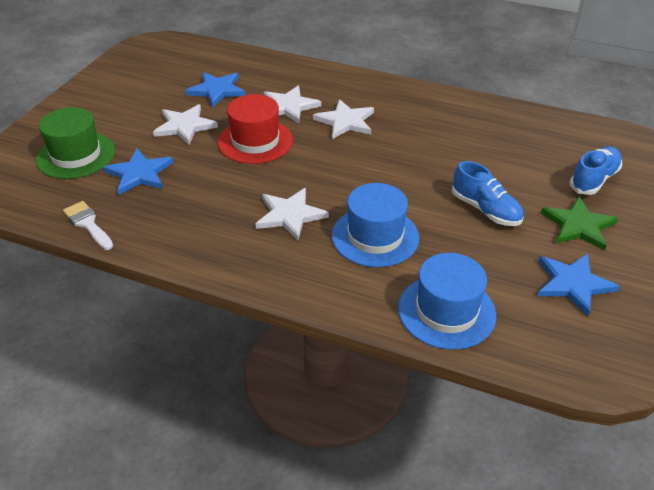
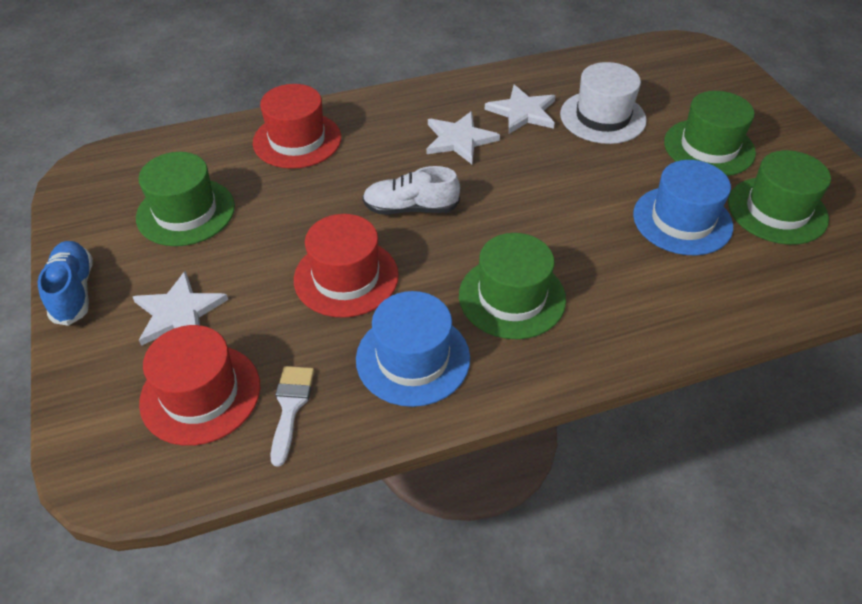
blue shoe: 2 -> 1
blue star: 3 -> 0
green hat: 1 -> 4
green star: 1 -> 0
red hat: 1 -> 3
white hat: 0 -> 1
white shoe: 0 -> 1
white star: 4 -> 3

